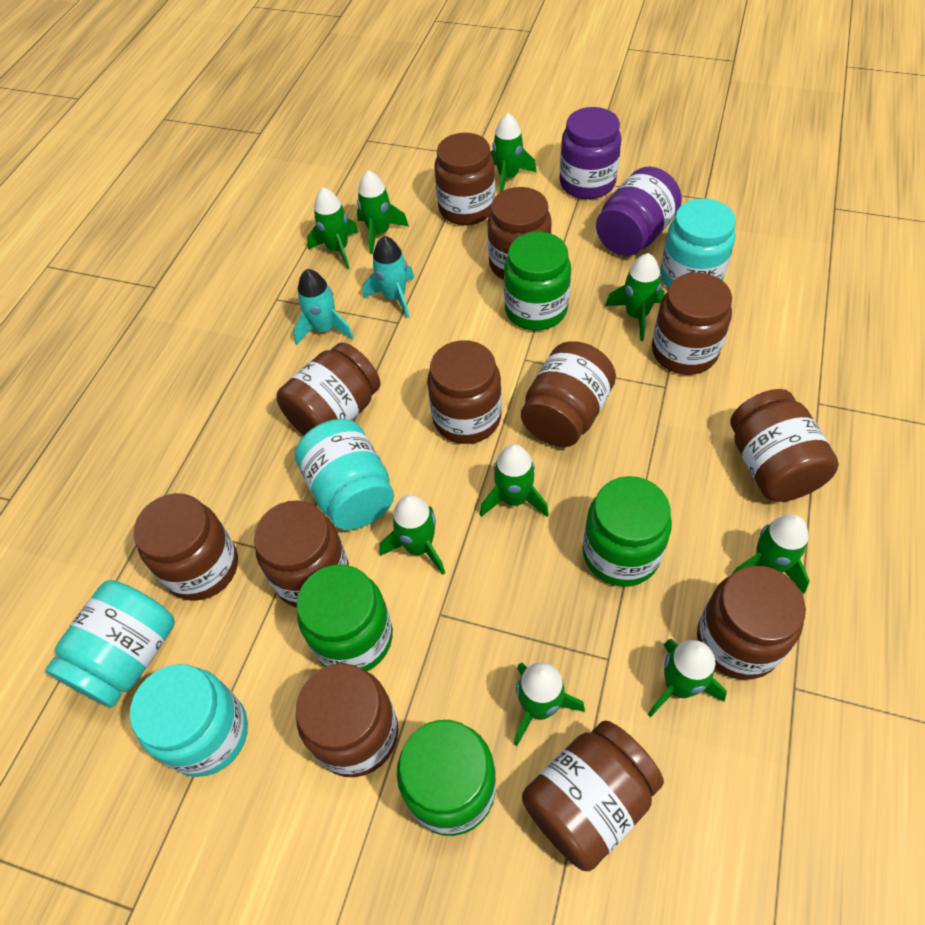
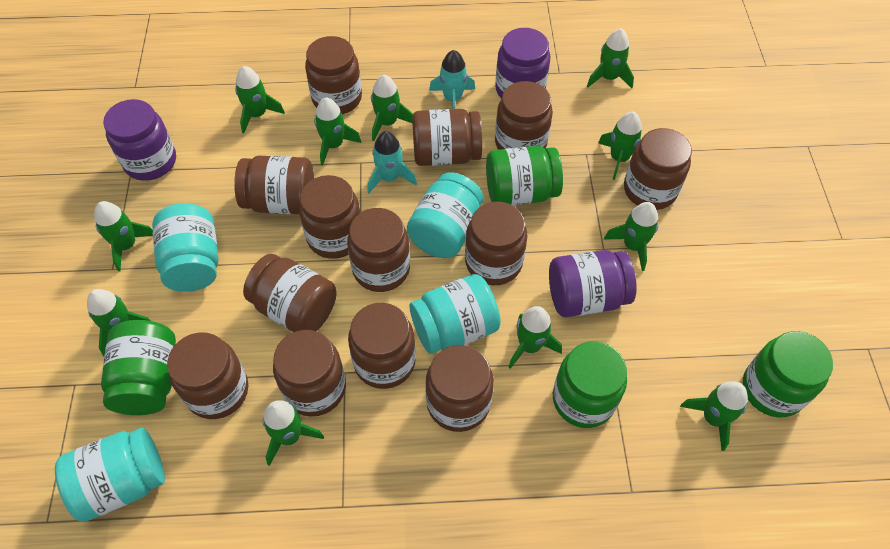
brown jar: 12 -> 13
green rocket: 9 -> 11
purple jar: 2 -> 3

